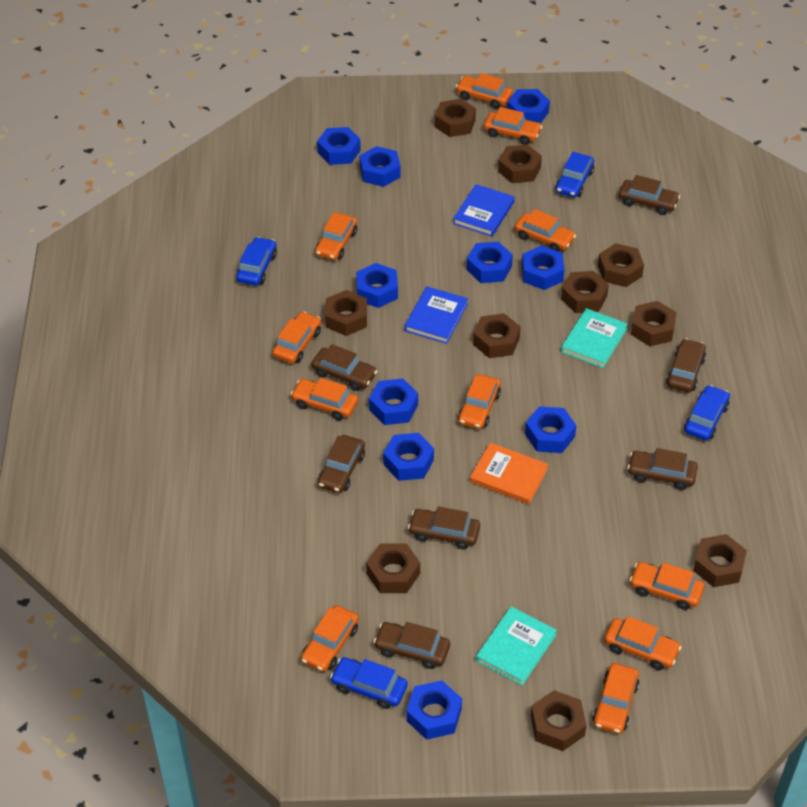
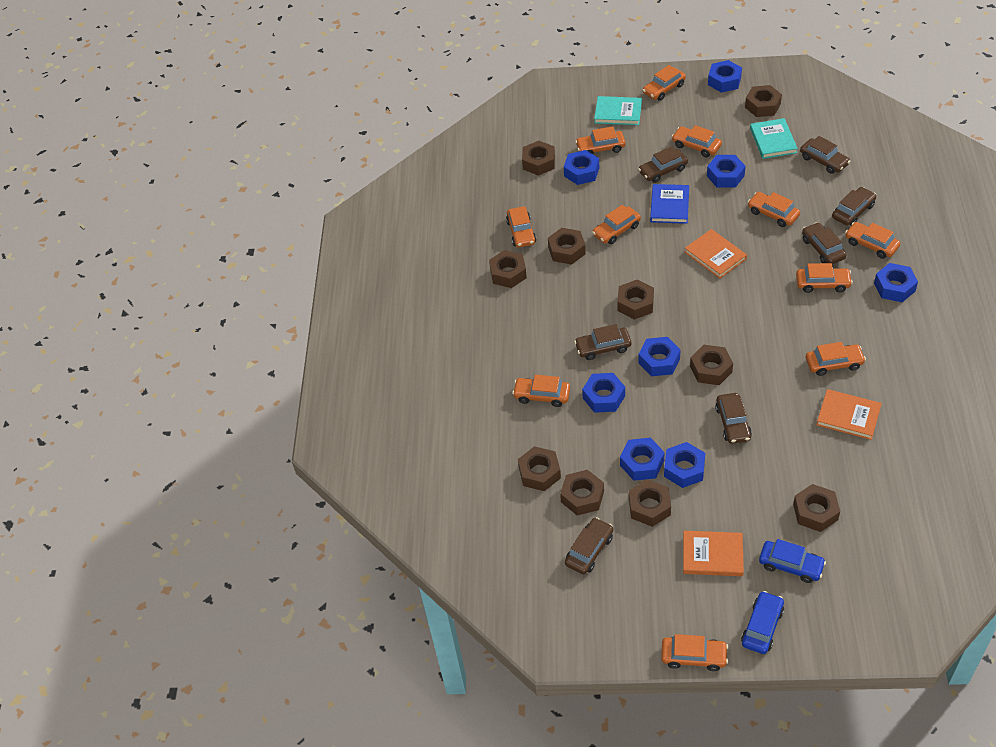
blue book: 2 -> 1
blue car: 4 -> 2
blue nut: 10 -> 8
orange book: 1 -> 3

